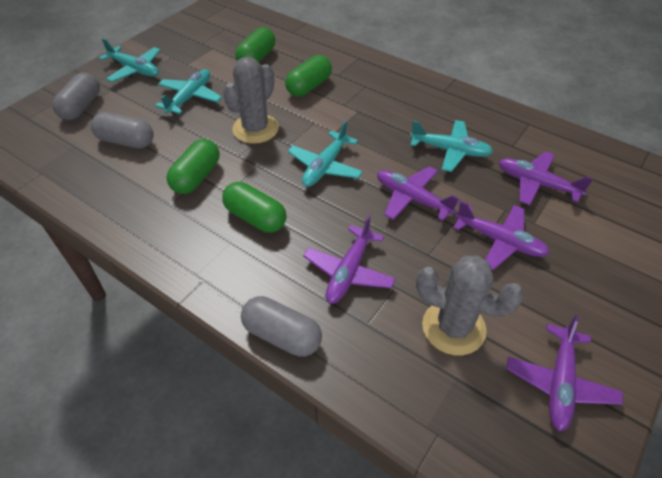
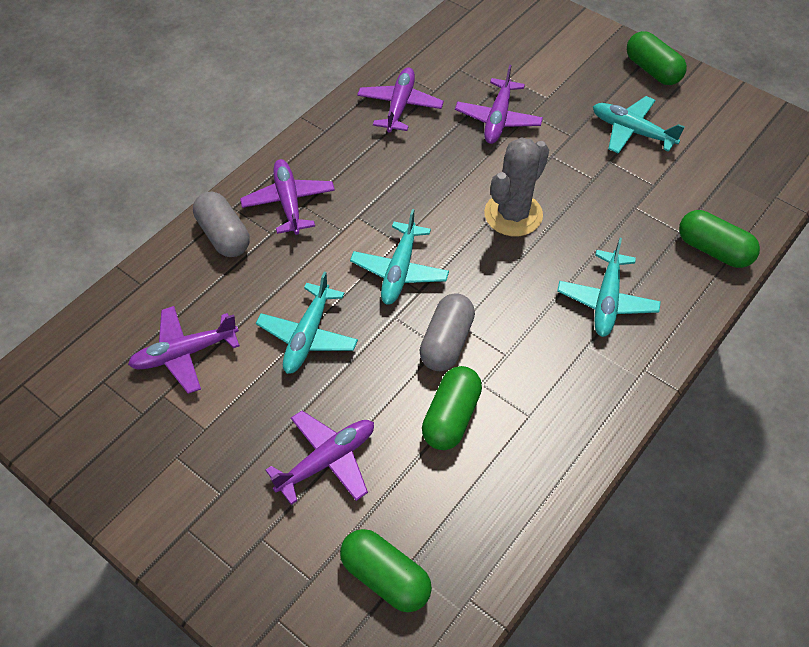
grey cactus: 2 -> 1
grey capsule: 3 -> 2

